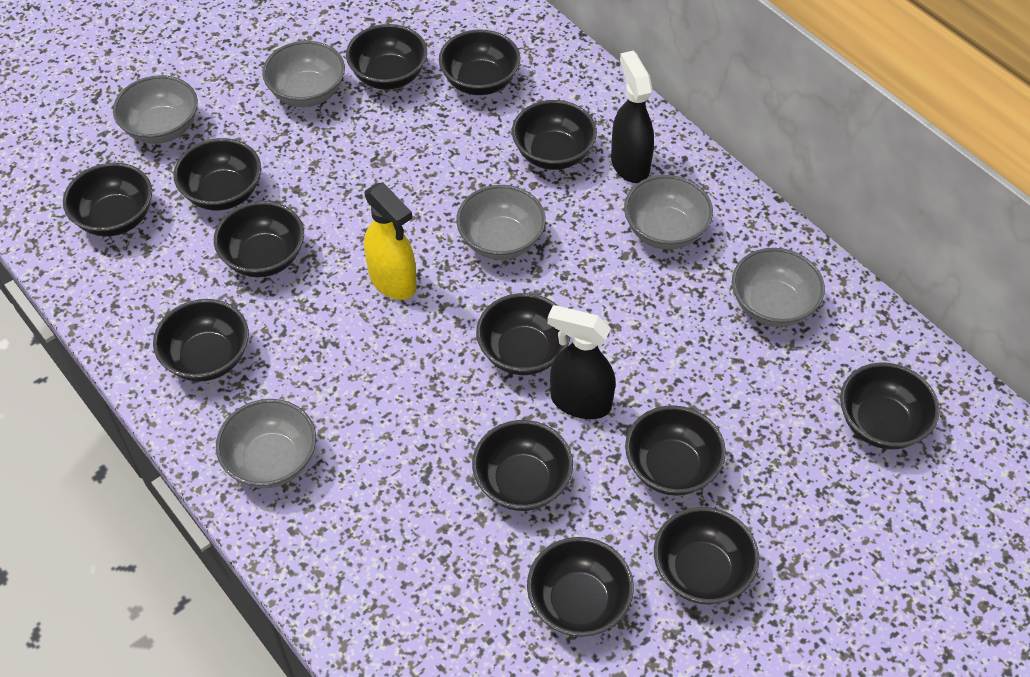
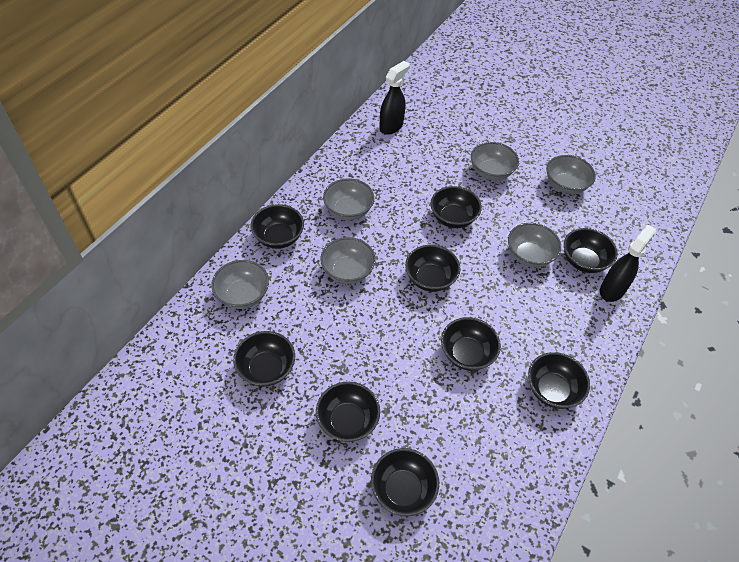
black bowl: 13 -> 9
yellow spray bottle: 1 -> 0

